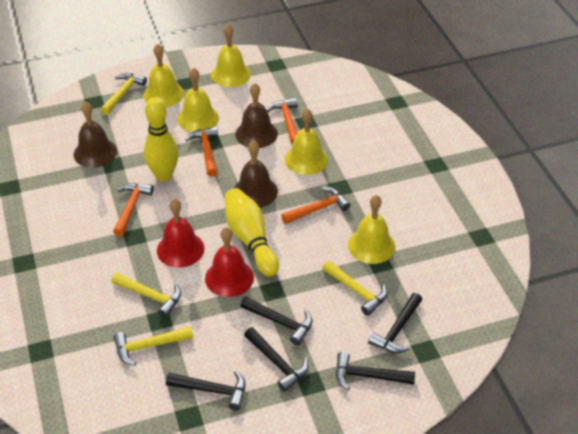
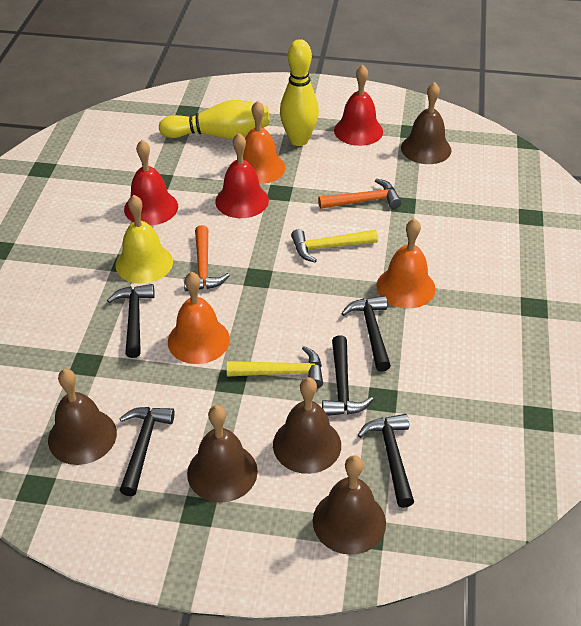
brown bell: 3 -> 5
orange bell: 0 -> 3
orange hammer: 4 -> 2
red bell: 2 -> 3
yellow bell: 5 -> 1
yellow hammer: 4 -> 2

